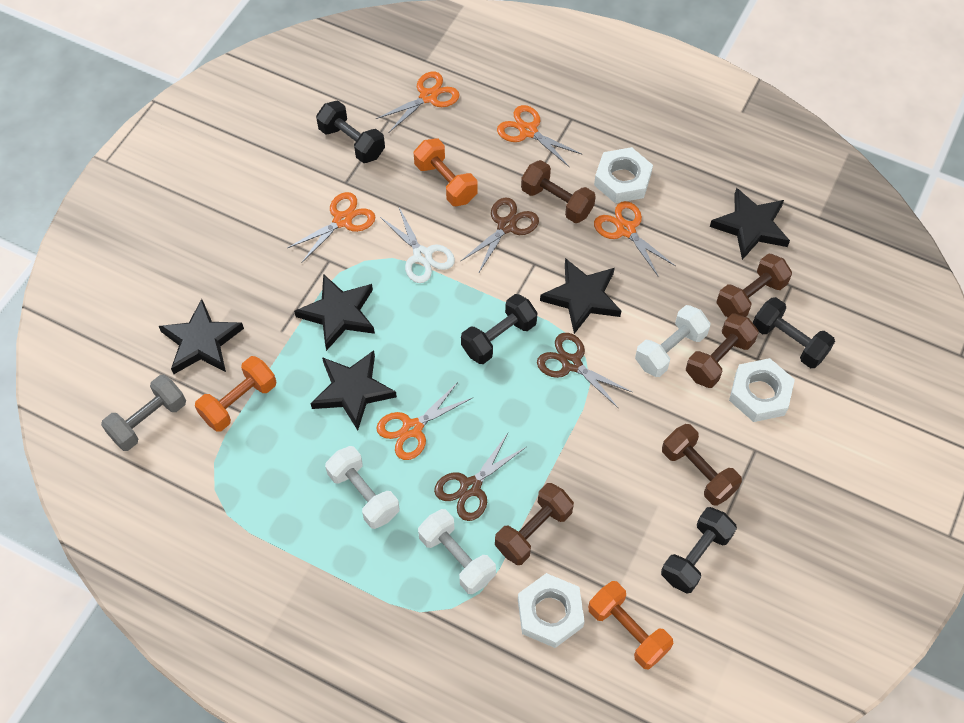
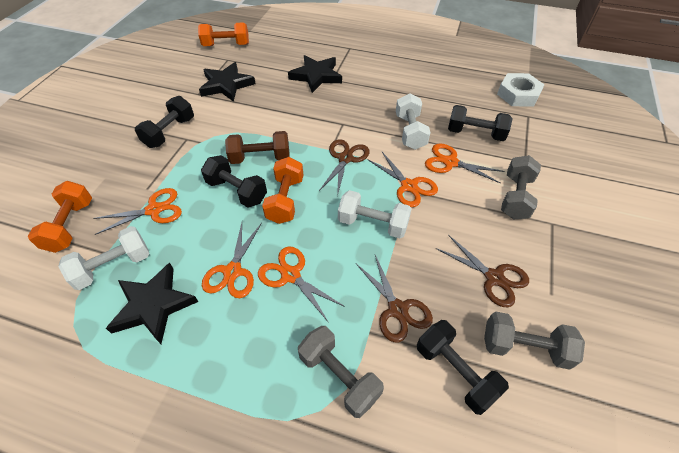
black star: 5 -> 3
brown dumbbell: 5 -> 1
grey dumbbell: 1 -> 3
white nut: 3 -> 1
white scissors: 1 -> 0

